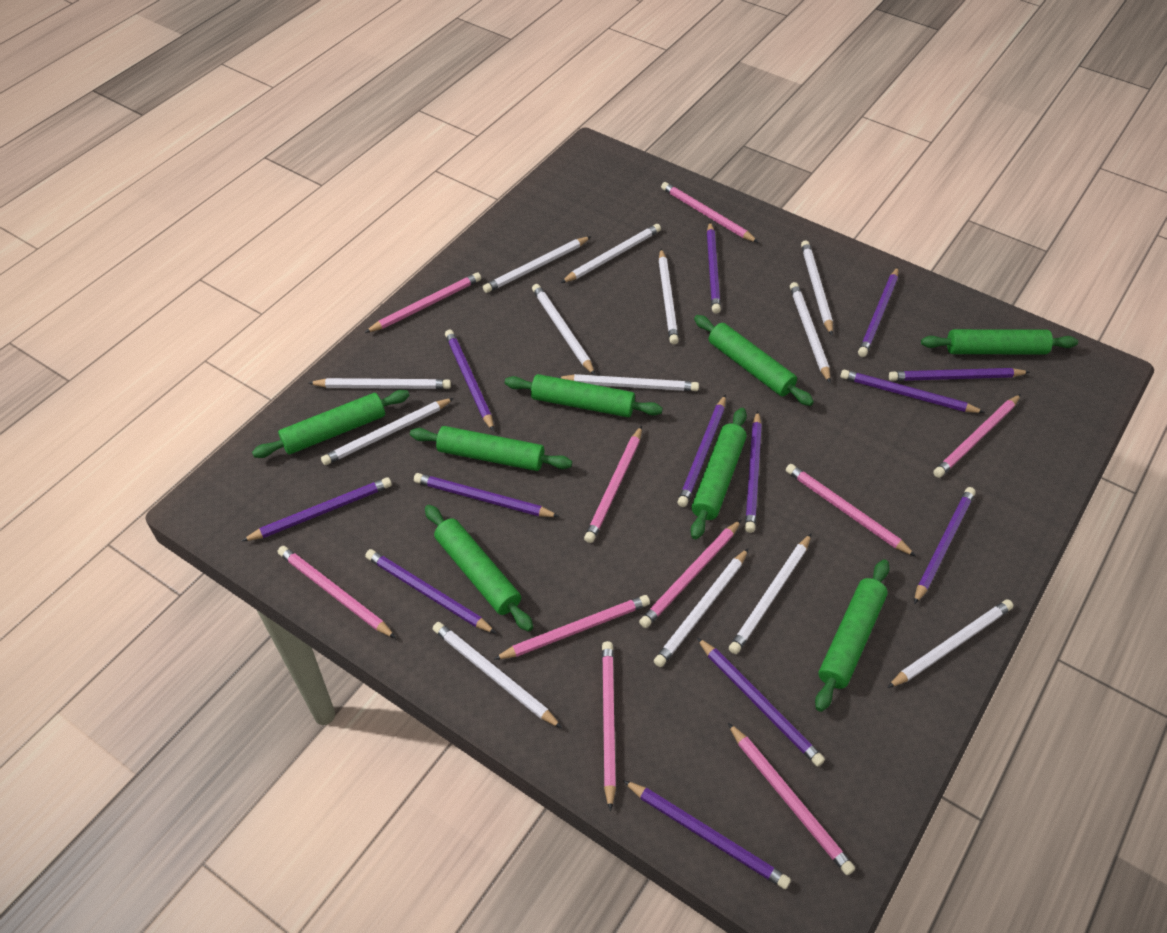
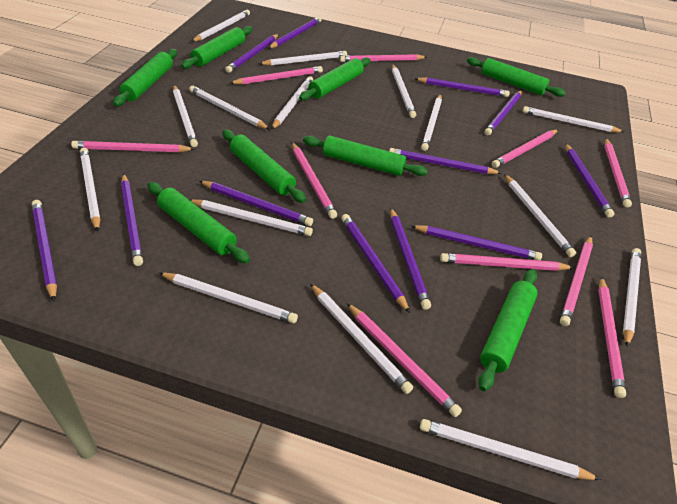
purple pencil: 13 -> 12
white pencil: 13 -> 15

